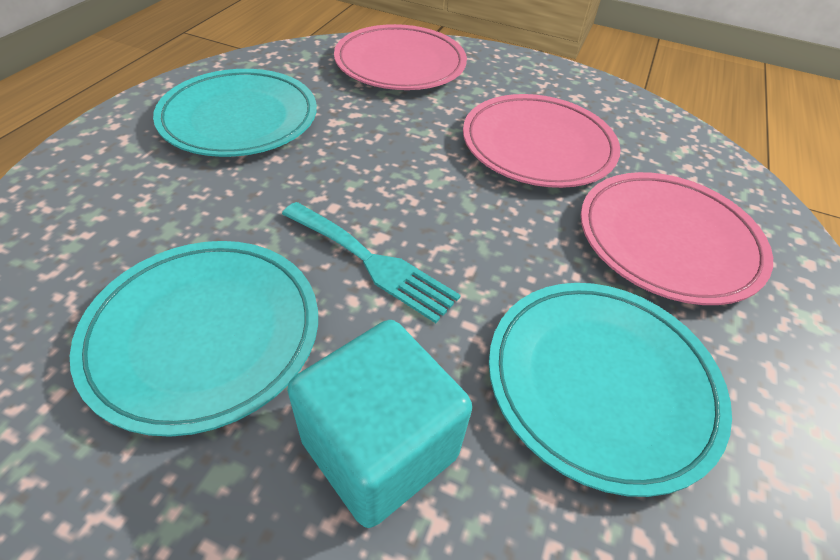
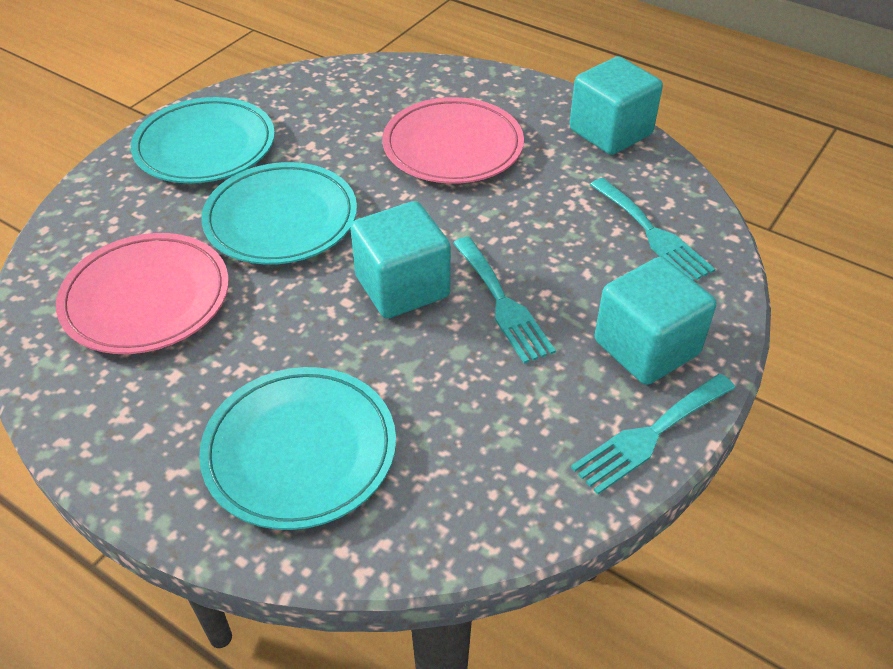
pink plate: 3 -> 2
turquoise cube: 1 -> 3
turquoise fork: 1 -> 3

